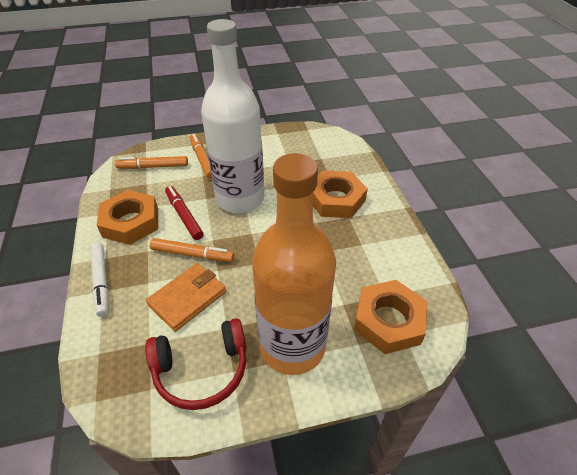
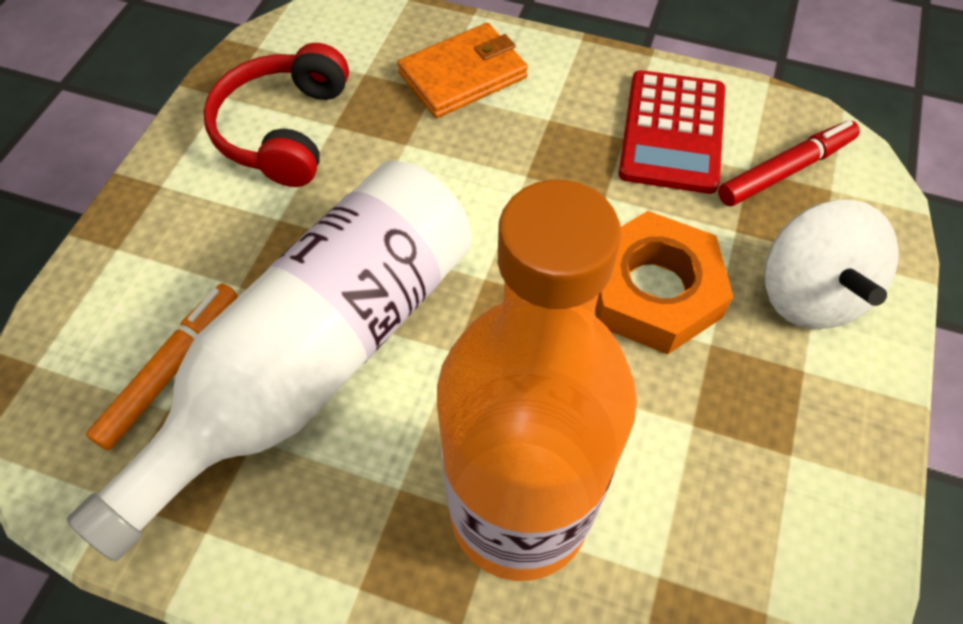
orange marker: 3 -> 1
orange nut: 3 -> 1
red calculator: 0 -> 1
white marker: 1 -> 0
white spinning top: 0 -> 1

